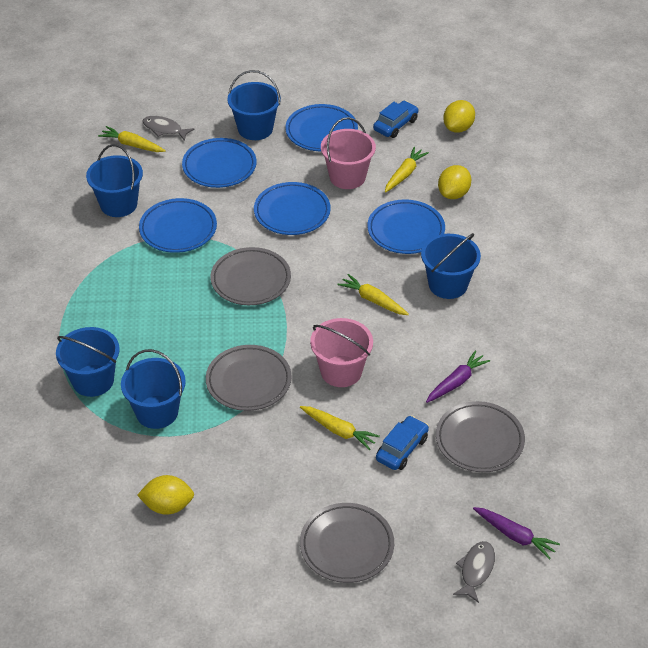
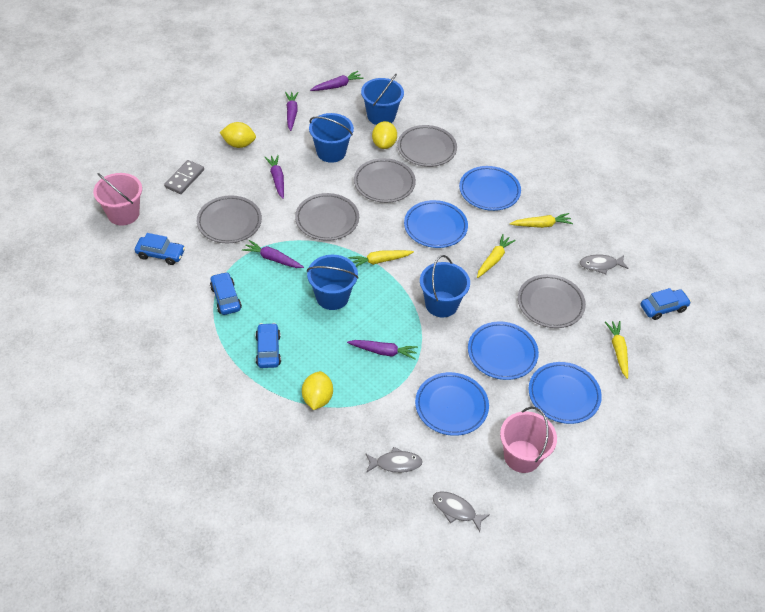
blue bucket: 5 -> 4
blue car: 2 -> 4
grey domino: 0 -> 1
grey fish: 2 -> 3
grey plate: 4 -> 5
purple carrot: 2 -> 5

